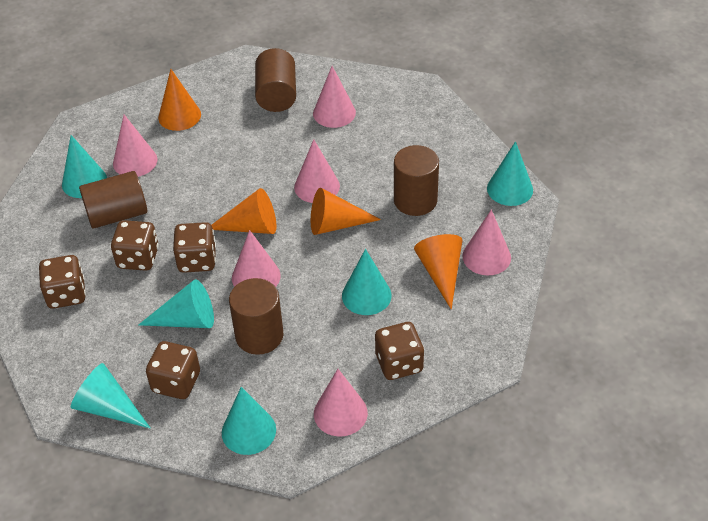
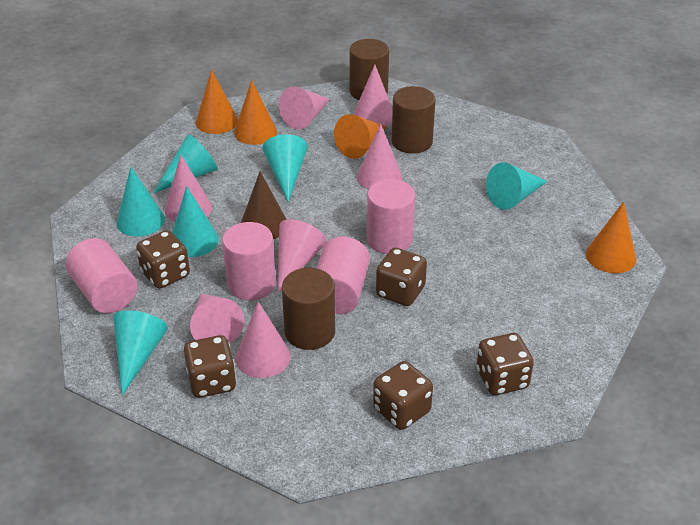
brown cone: 0 -> 1
brown cylinder: 4 -> 3
pink cone: 6 -> 7
pink cylinder: 0 -> 4

